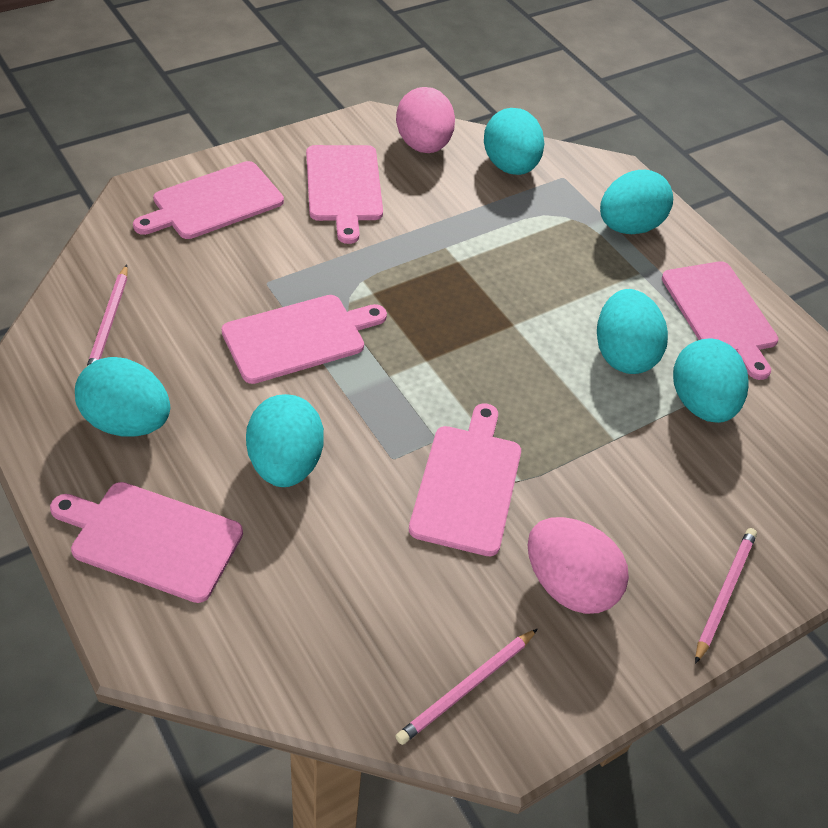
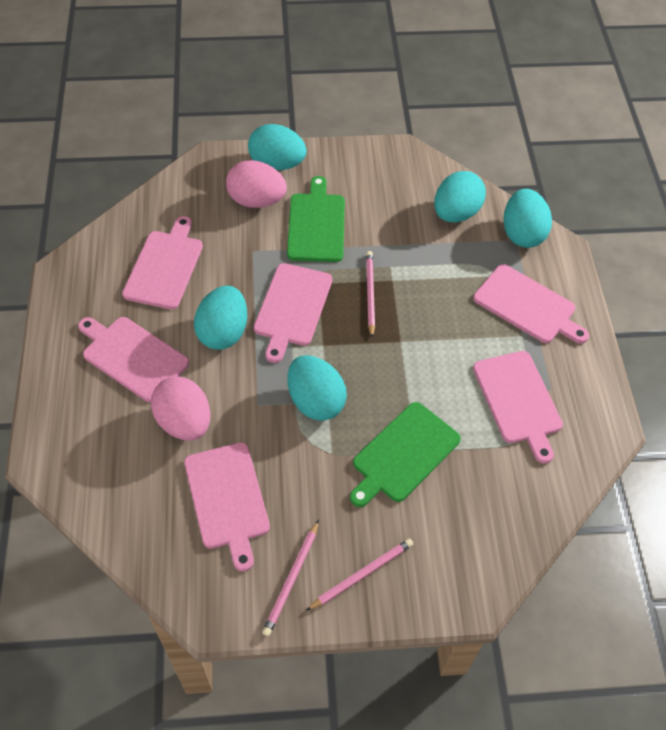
green cutting board: 0 -> 2
turquoise egg: 6 -> 5

